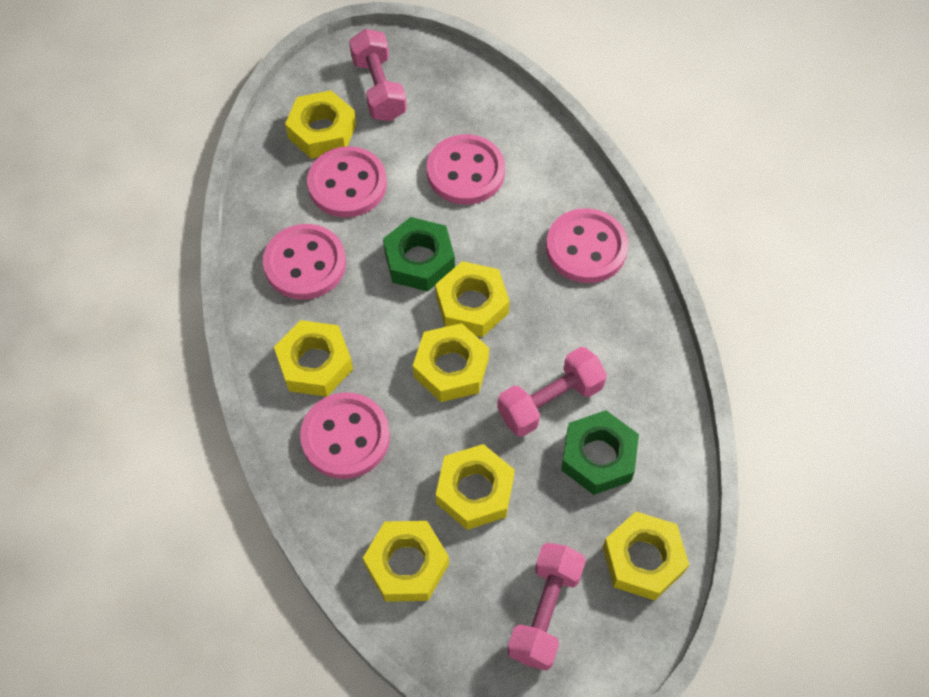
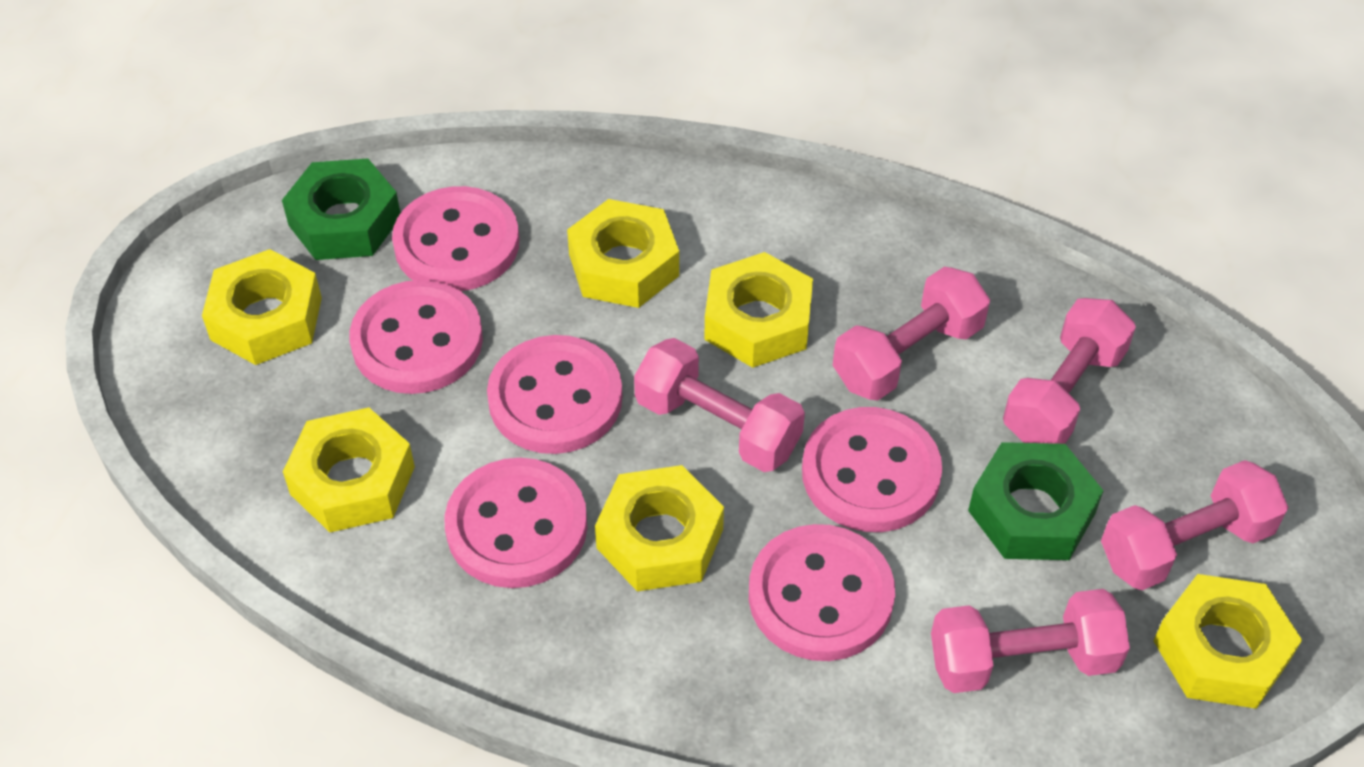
pink button: 5 -> 6
pink dumbbell: 3 -> 5
yellow nut: 7 -> 6

